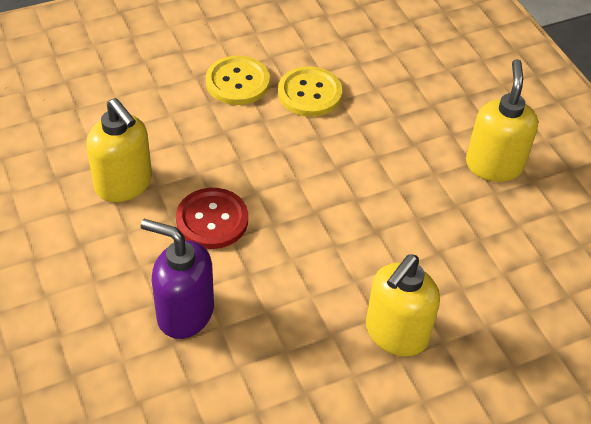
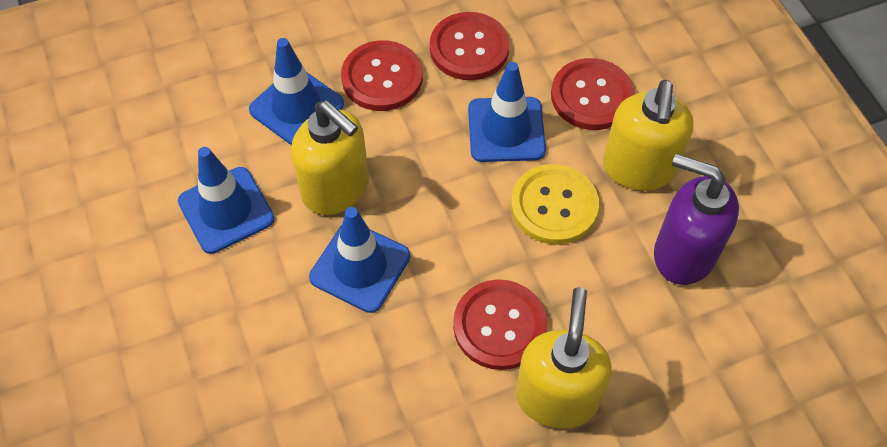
blue traffic cone: 0 -> 4
red button: 1 -> 4
yellow button: 2 -> 1

